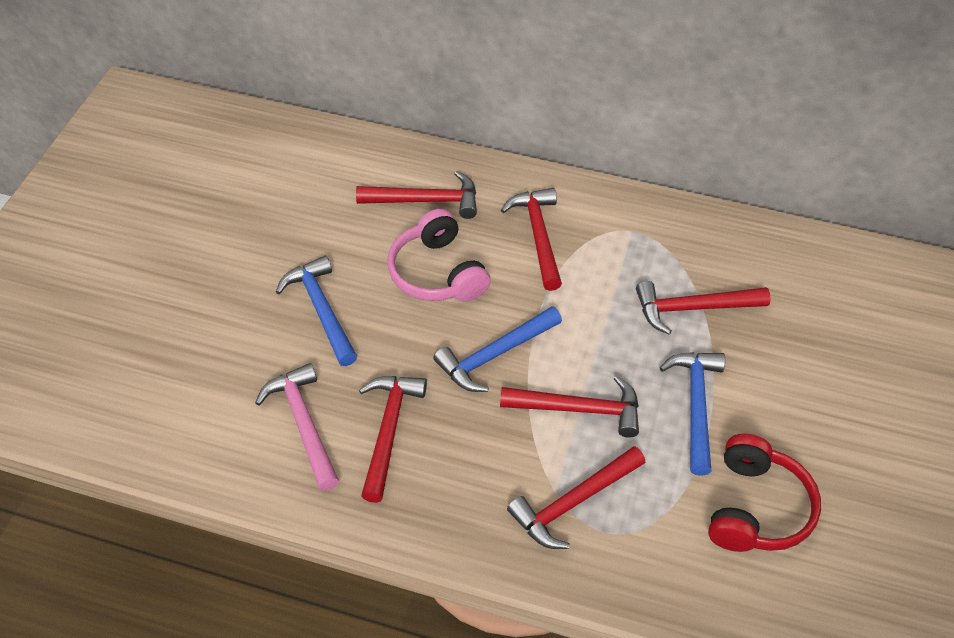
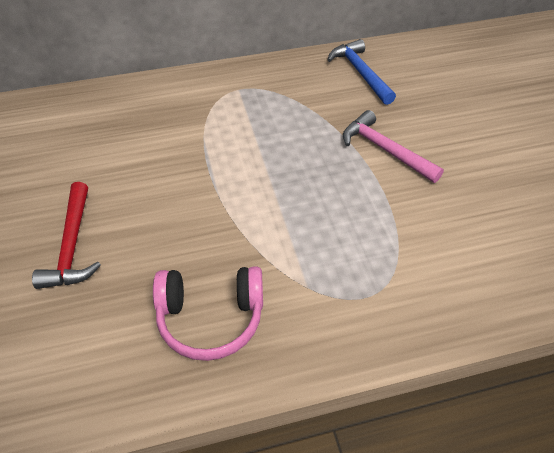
blue hammer: 3 -> 1
red hammer: 6 -> 1
red headphones: 1 -> 0

